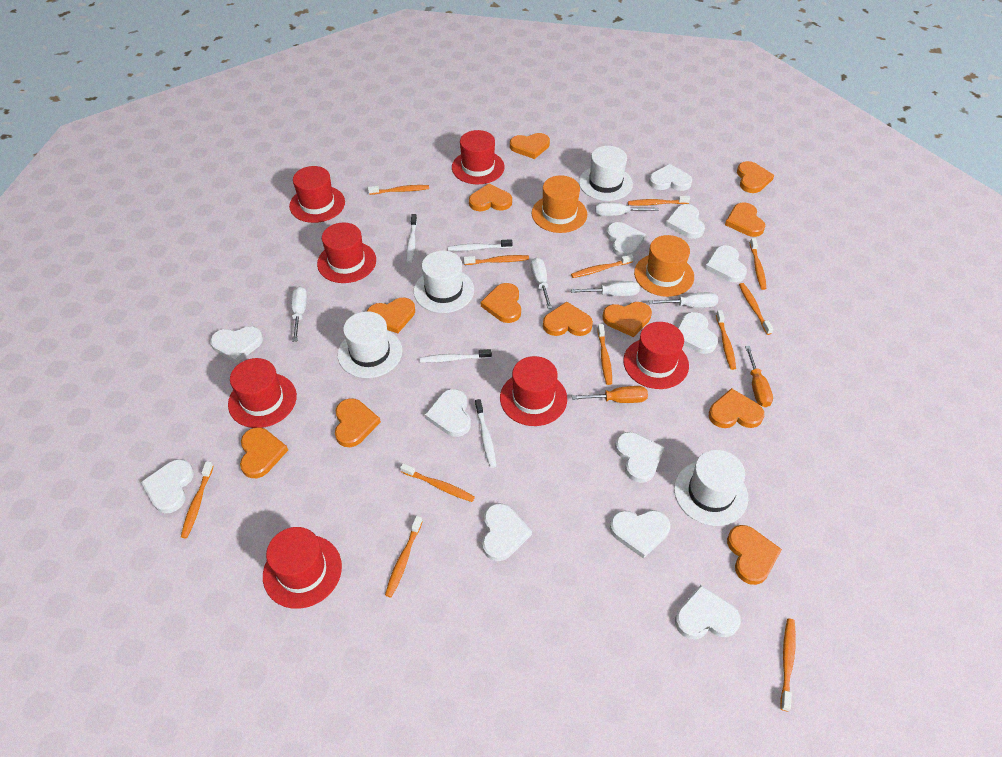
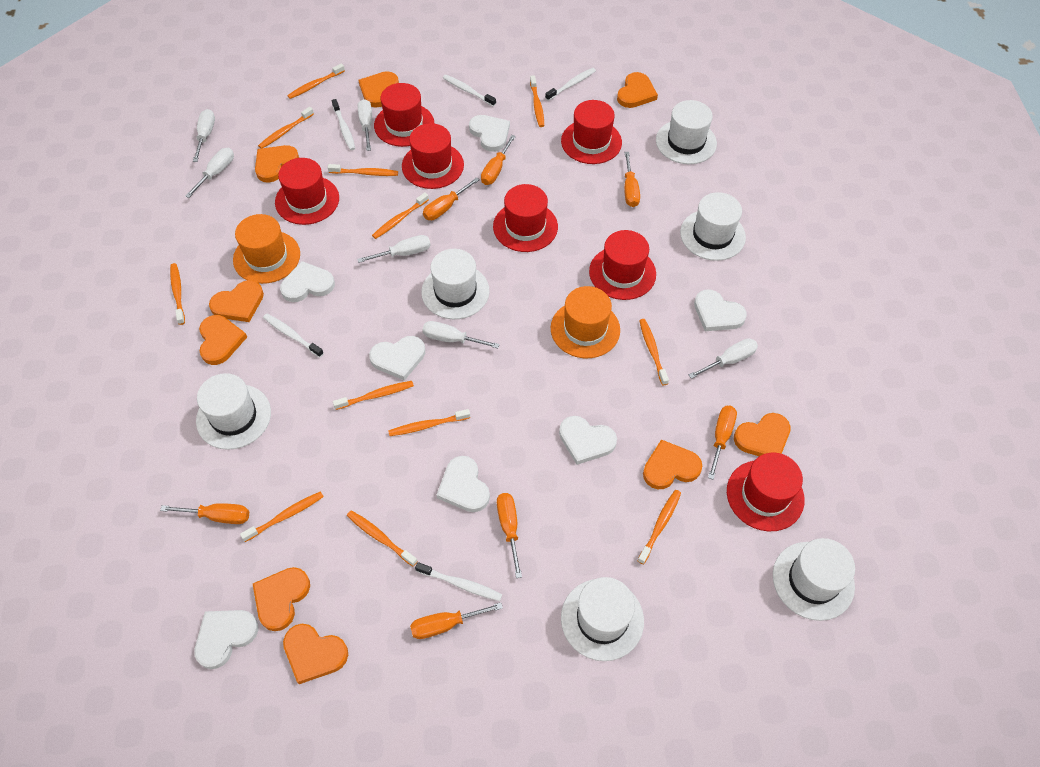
orange heart: 12 -> 9
orange screwdriver: 2 -> 7
white hat: 4 -> 6
white heart: 12 -> 7
white screwdriver: 5 -> 6
white toothbrush: 4 -> 5

